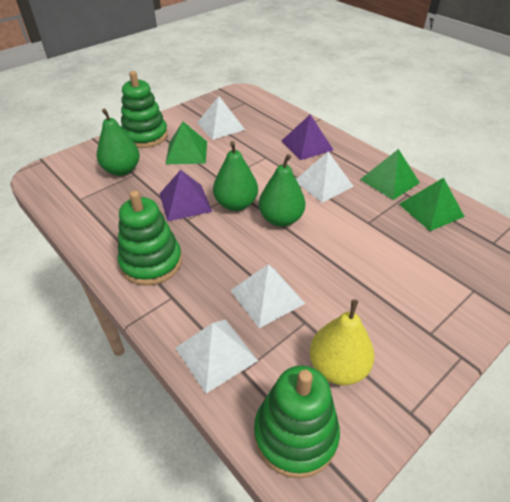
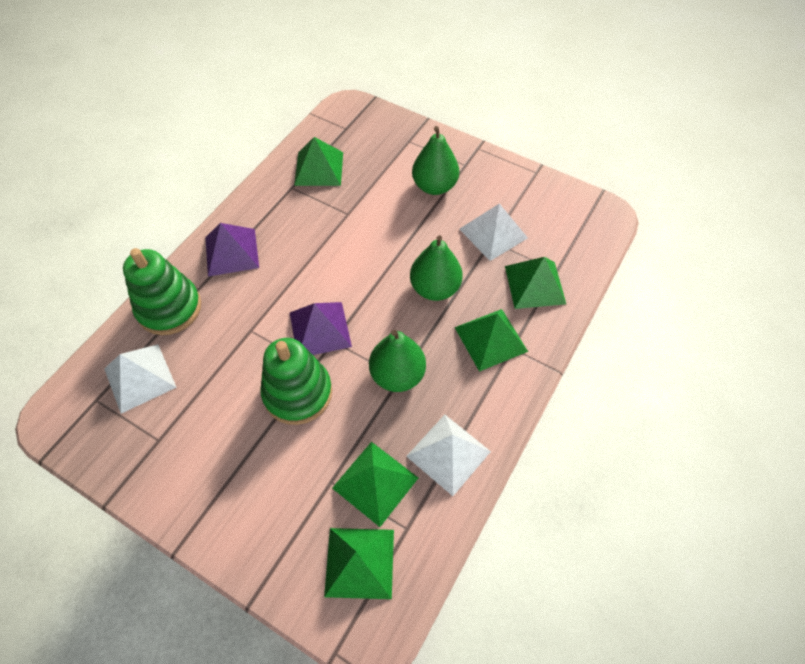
green pyramid: 3 -> 5
green stacking toy: 3 -> 2
white pyramid: 4 -> 3
yellow pear: 1 -> 0

